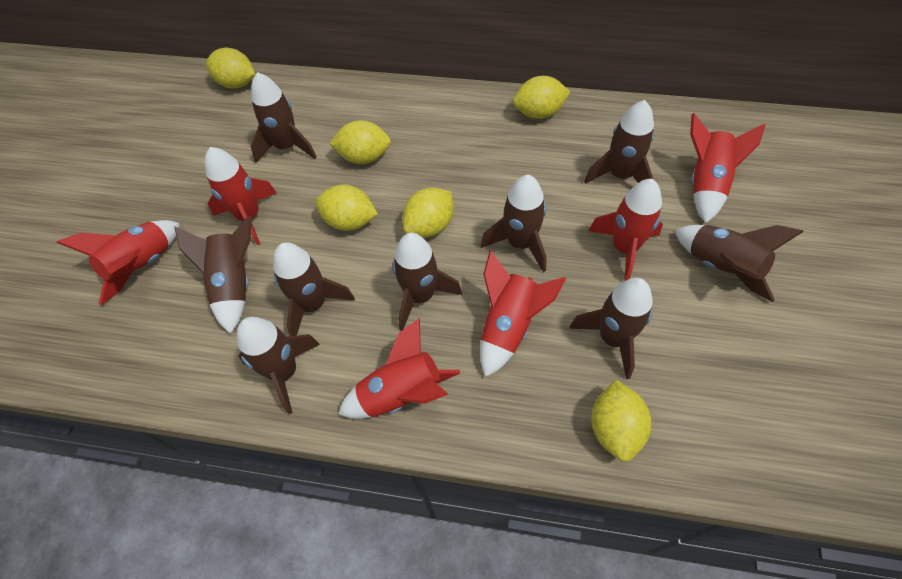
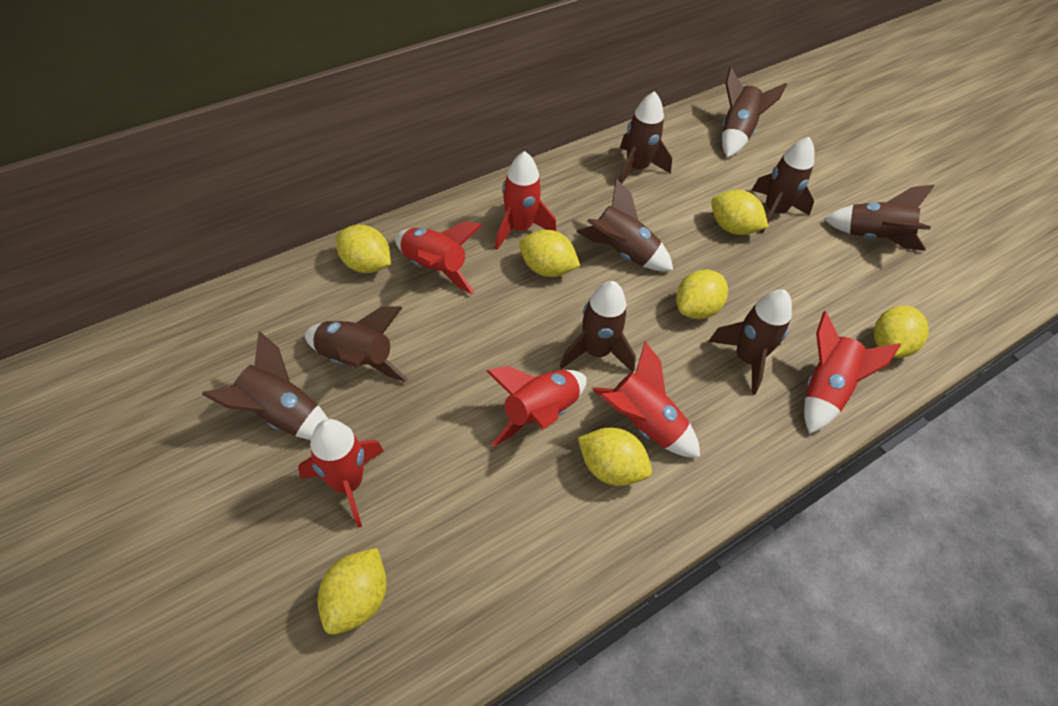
yellow lemon: 6 -> 7

